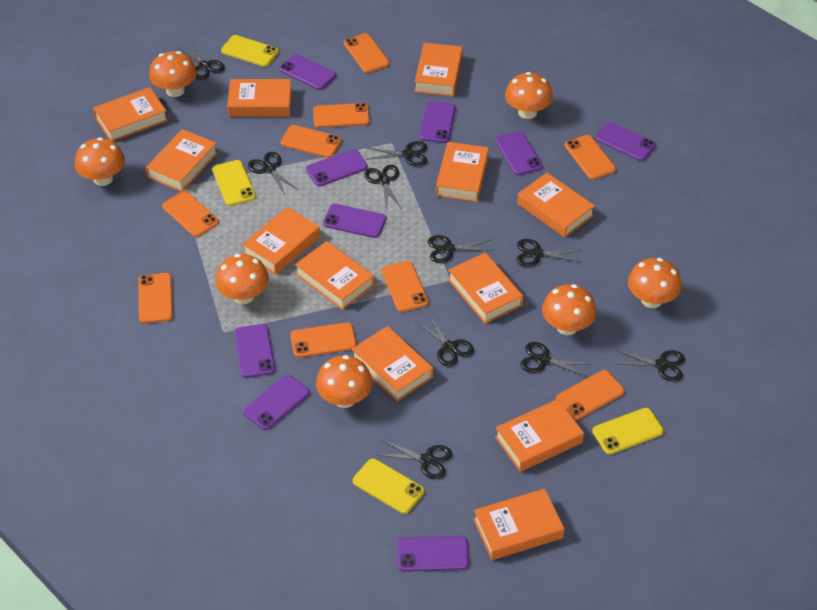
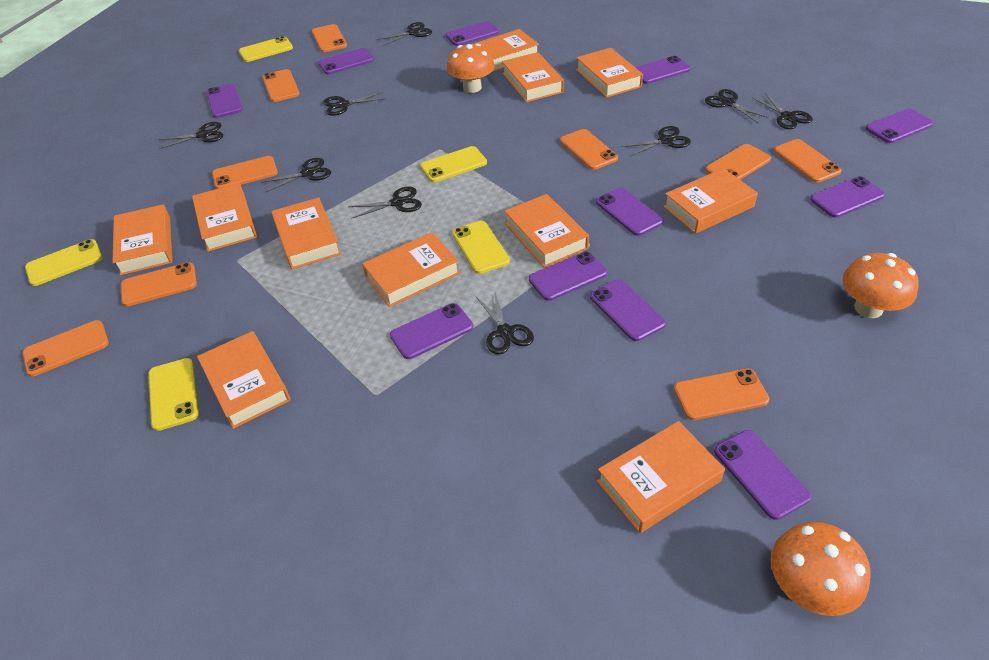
black scissors: 10 -> 9
orange book: 12 -> 11
orange mushroom: 7 -> 3
purple phone: 9 -> 11
yellow phone: 4 -> 5

